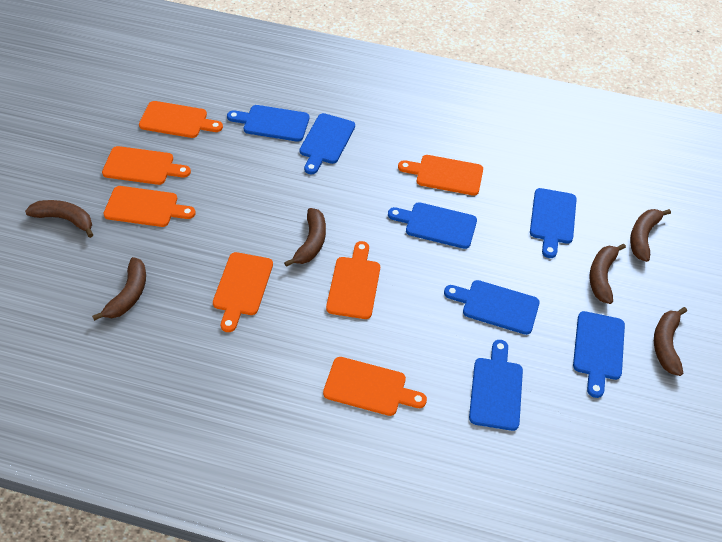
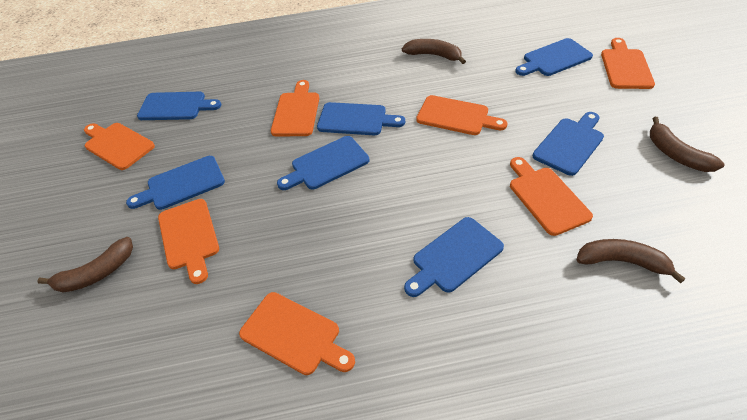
brown banana: 6 -> 4

